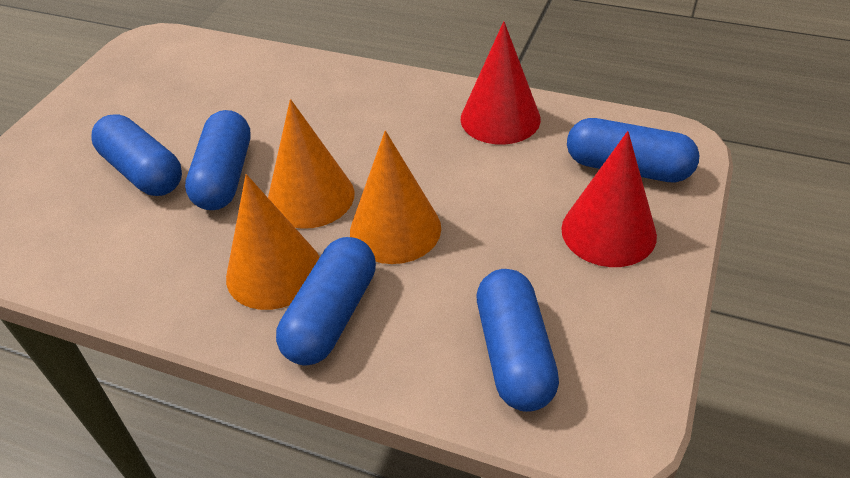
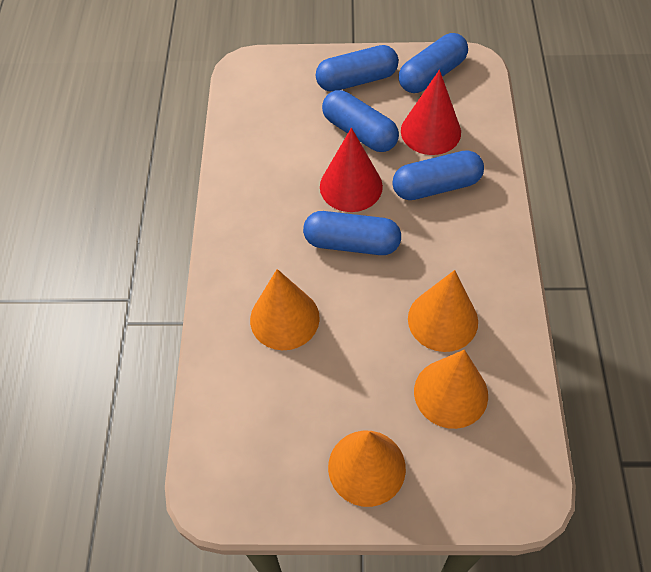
orange cone: 3 -> 4

